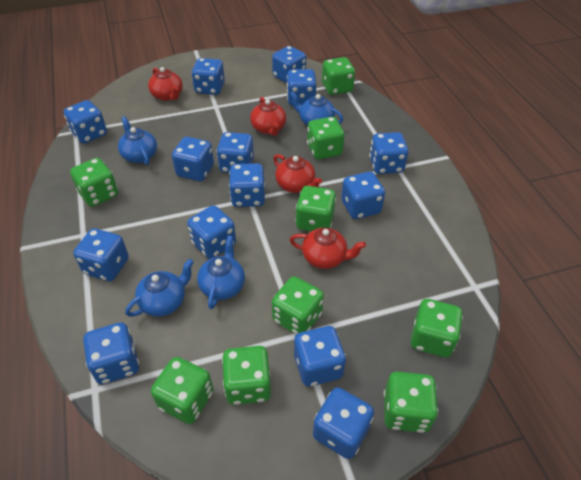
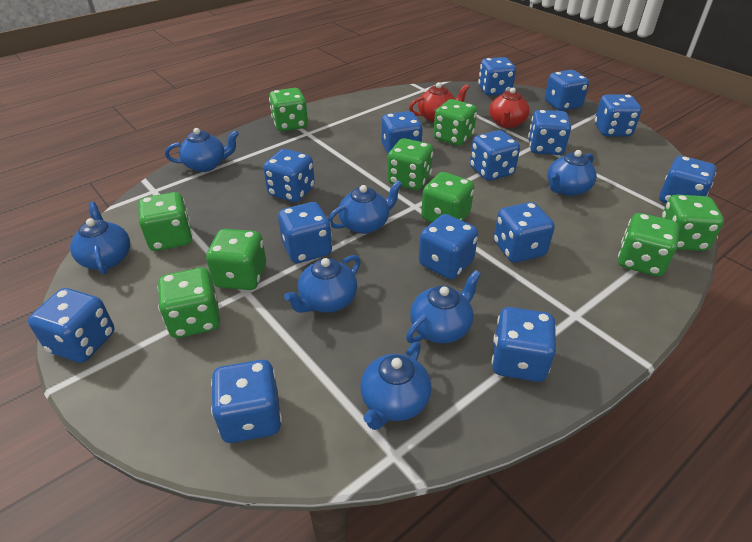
blue teapot: 4 -> 7
red teapot: 4 -> 2

